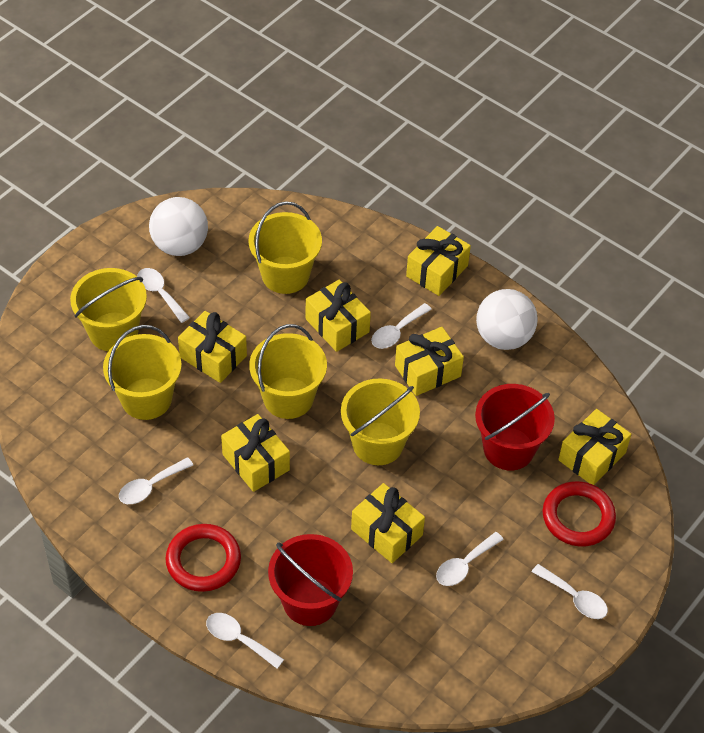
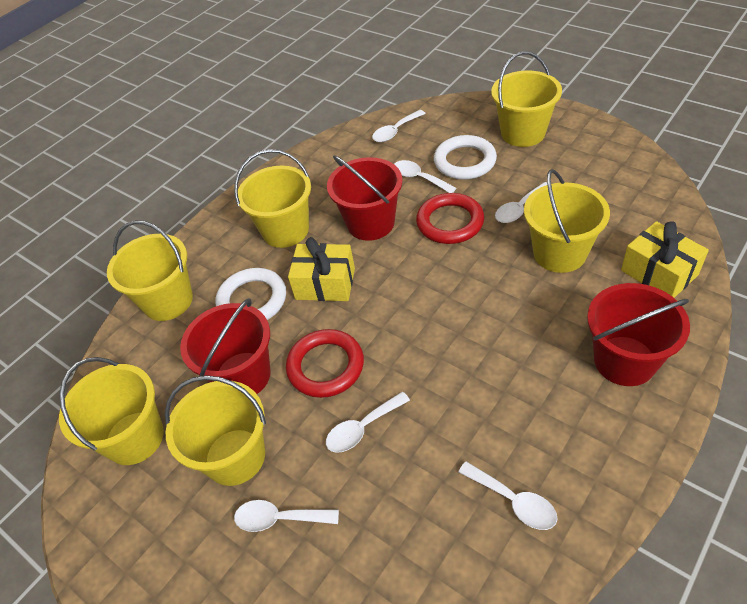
red bucket: 2 -> 3
white ball: 2 -> 0
white ring: 0 -> 2
yellow bucket: 5 -> 6
yellow gift: 7 -> 2

